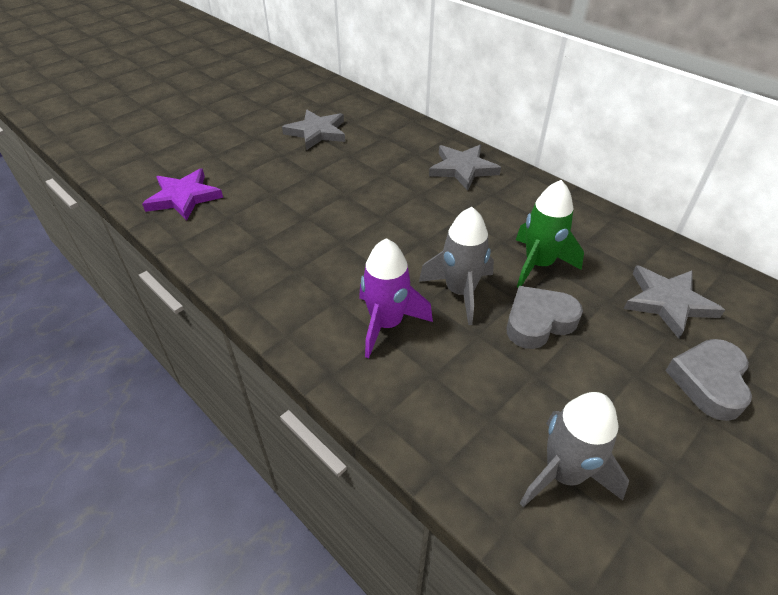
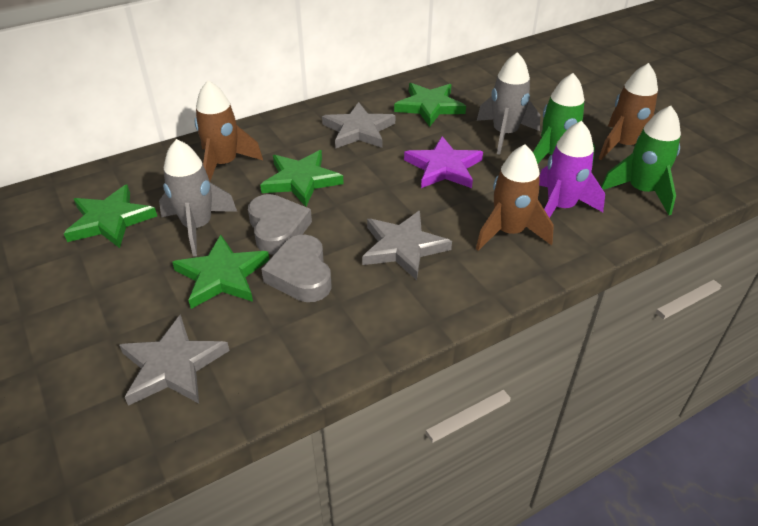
brown rocket: 0 -> 3
green rocket: 1 -> 2
green star: 0 -> 4

